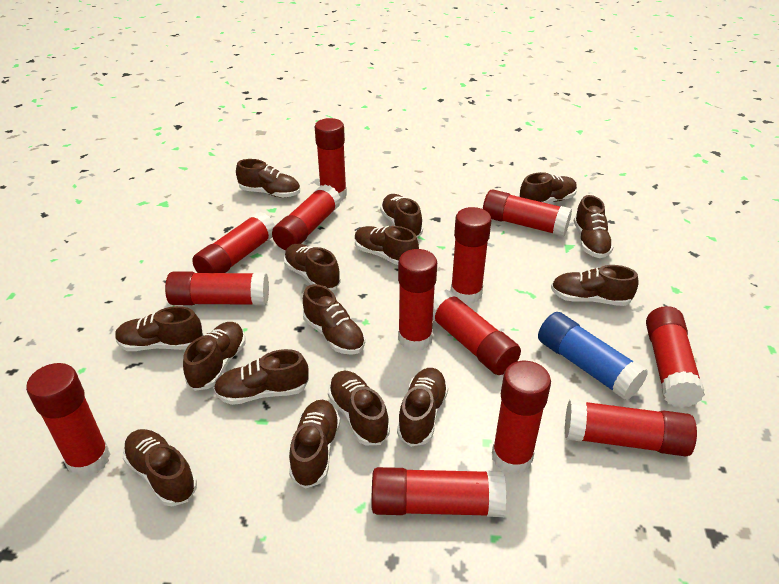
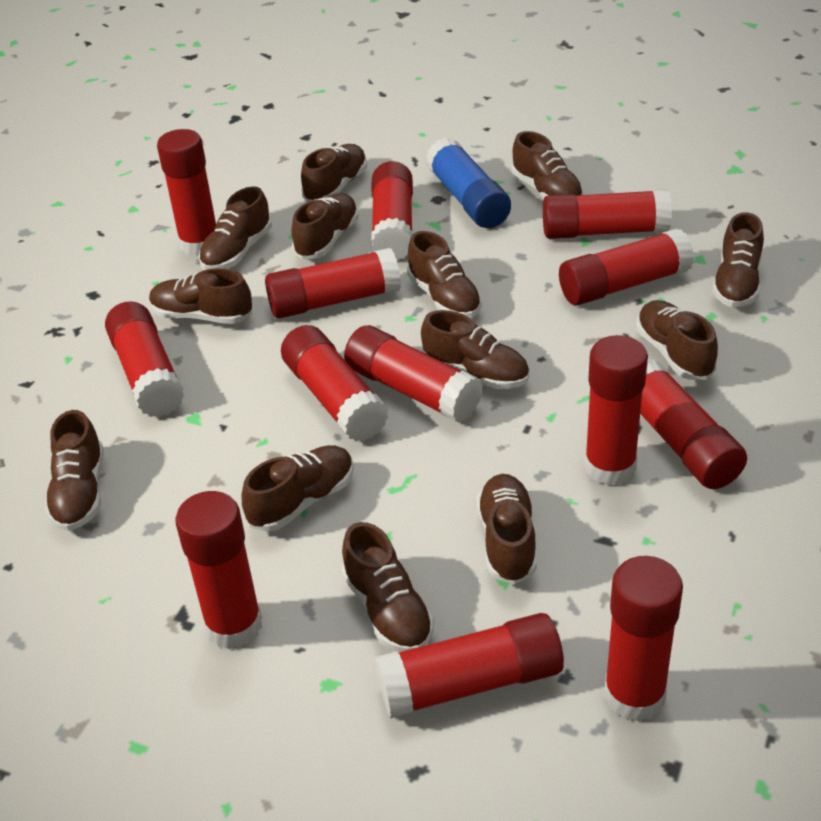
brown shoe: 15 -> 13

